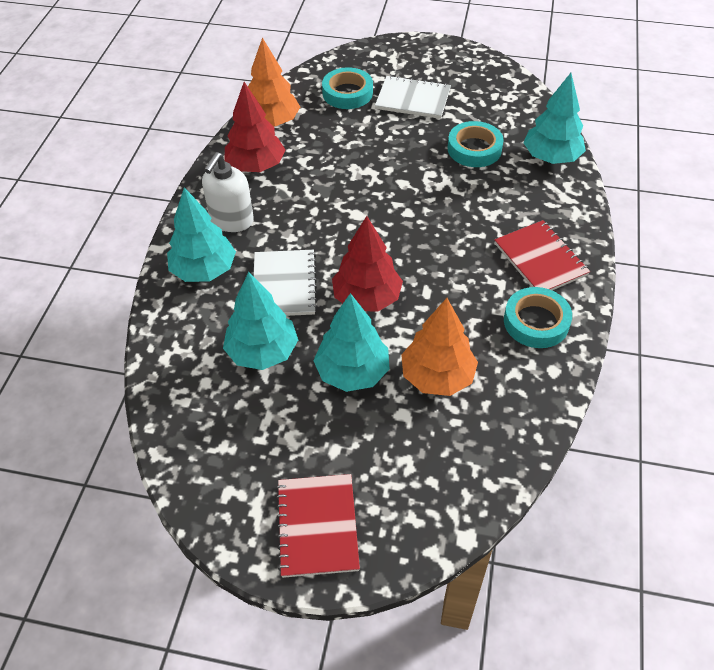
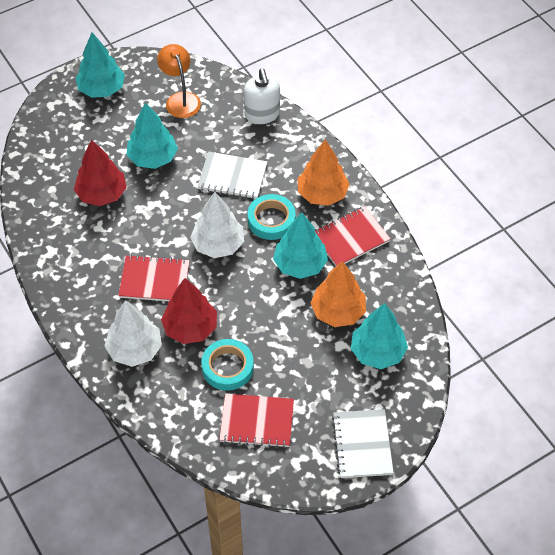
orange lamp: 0 -> 1
red notebook: 2 -> 3
turquoise tape: 3 -> 2
white tree: 0 -> 2

